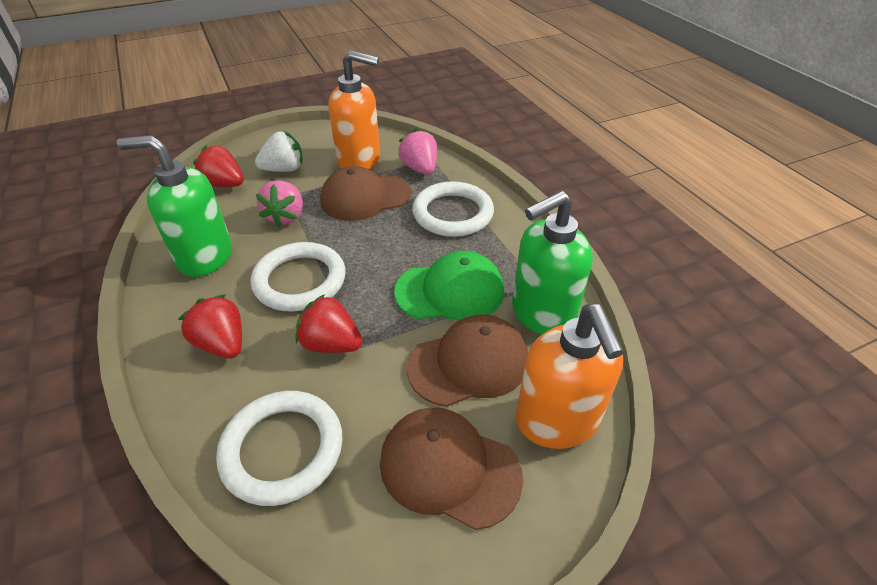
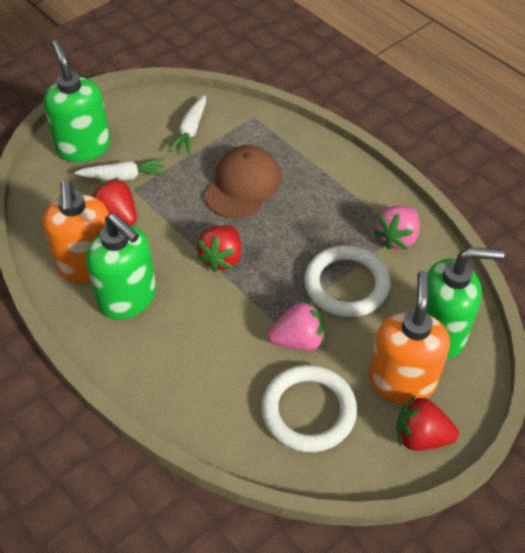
brown cap: 3 -> 1
green cap: 1 -> 0
green soap dispenser: 2 -> 3
white carrot: 0 -> 2
white ring: 3 -> 2
white strawberry: 1 -> 0

